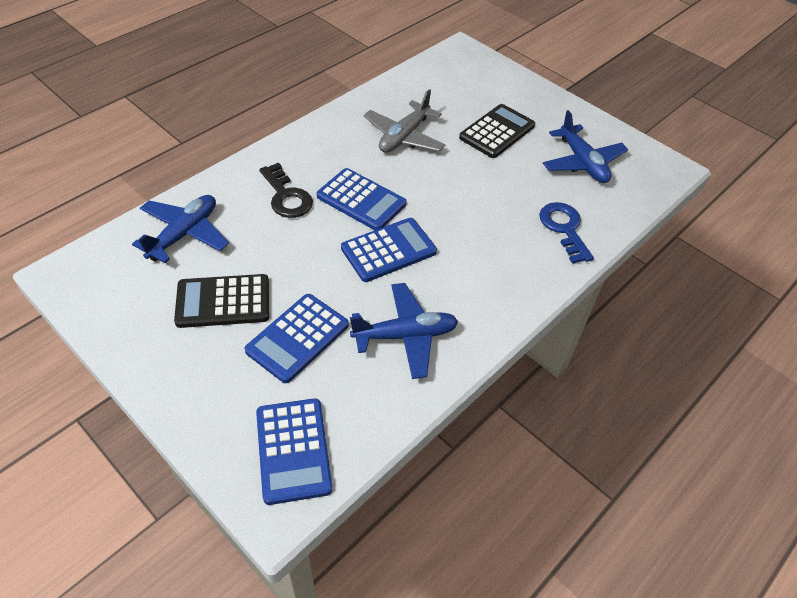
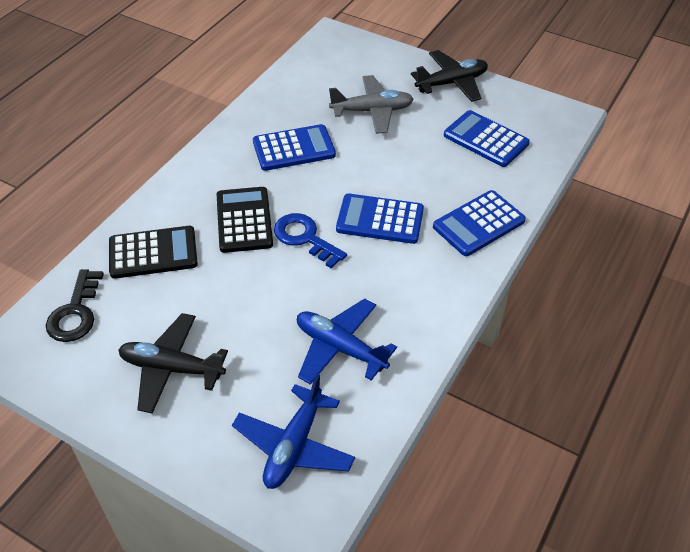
black plane: 0 -> 2
blue plane: 3 -> 2

